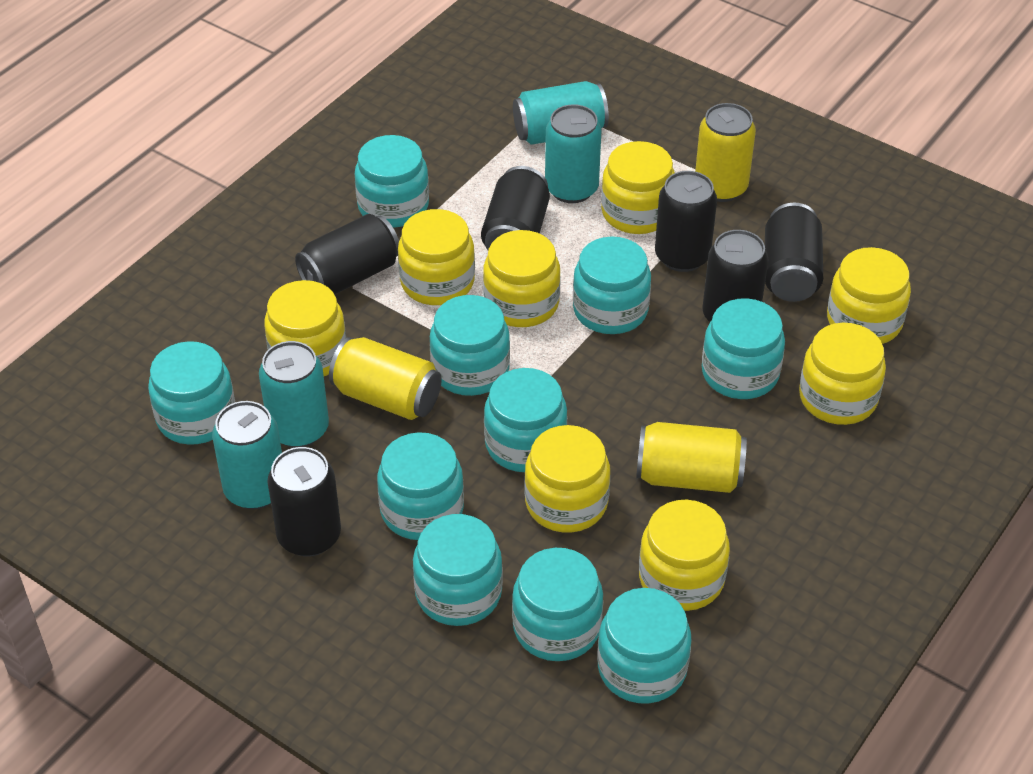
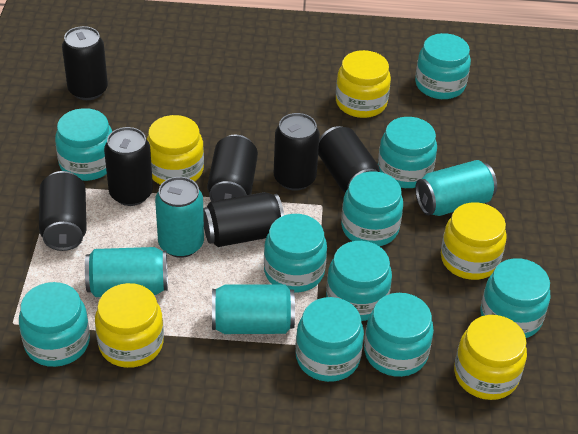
black can: 6 -> 7
yellow can: 3 -> 0
yellow jar: 8 -> 5

